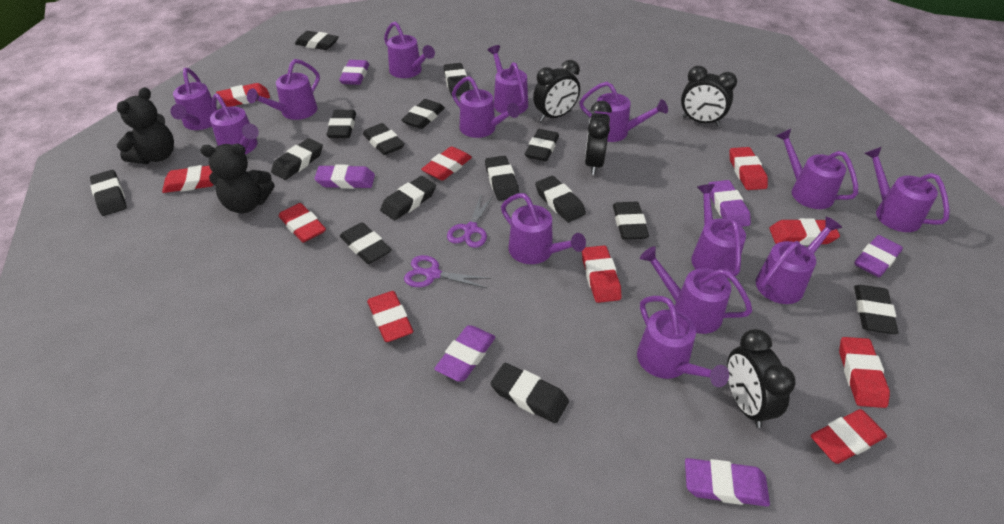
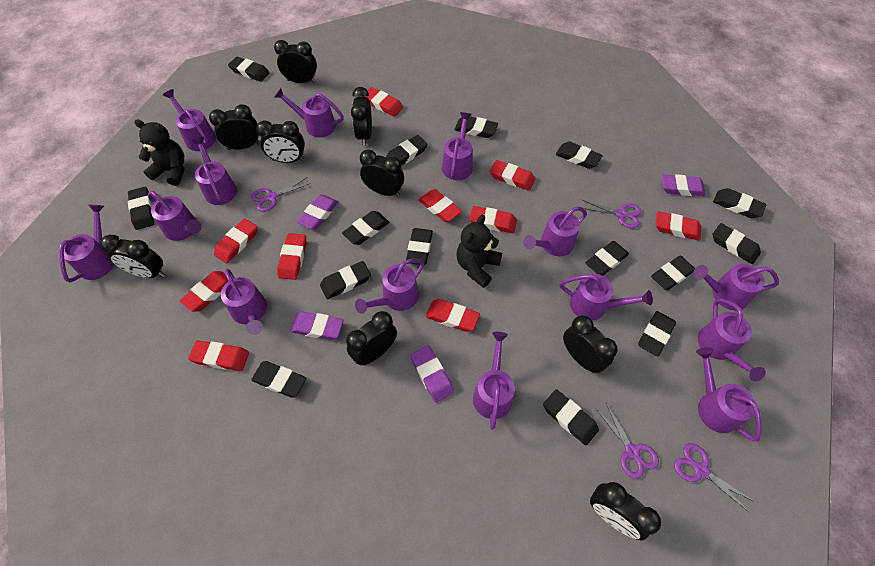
black clock: 4 -> 9
purple eraser: 6 -> 4
purple scissors: 2 -> 4

